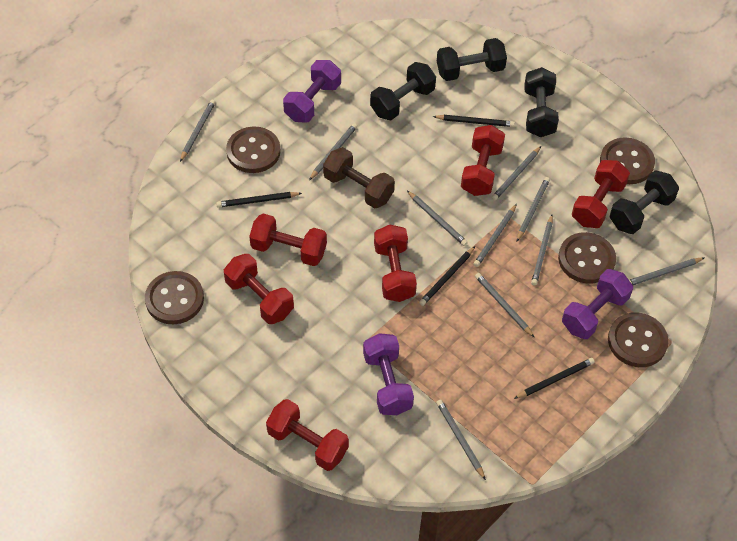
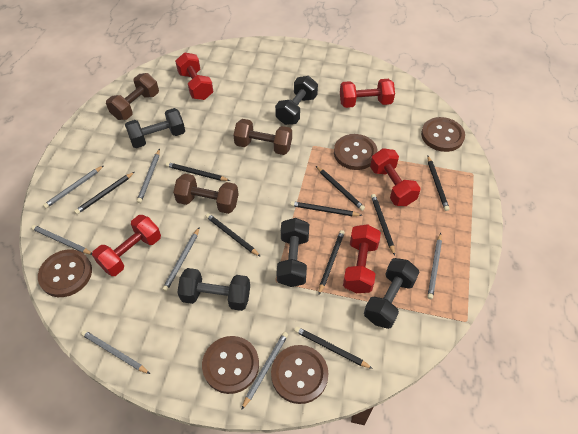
black dumbbell: 4 -> 5
black pencil: 4 -> 9
brown dumbbell: 1 -> 3
grey pencil: 10 -> 7
purple dumbbell: 3 -> 0
red dumbbell: 6 -> 5

